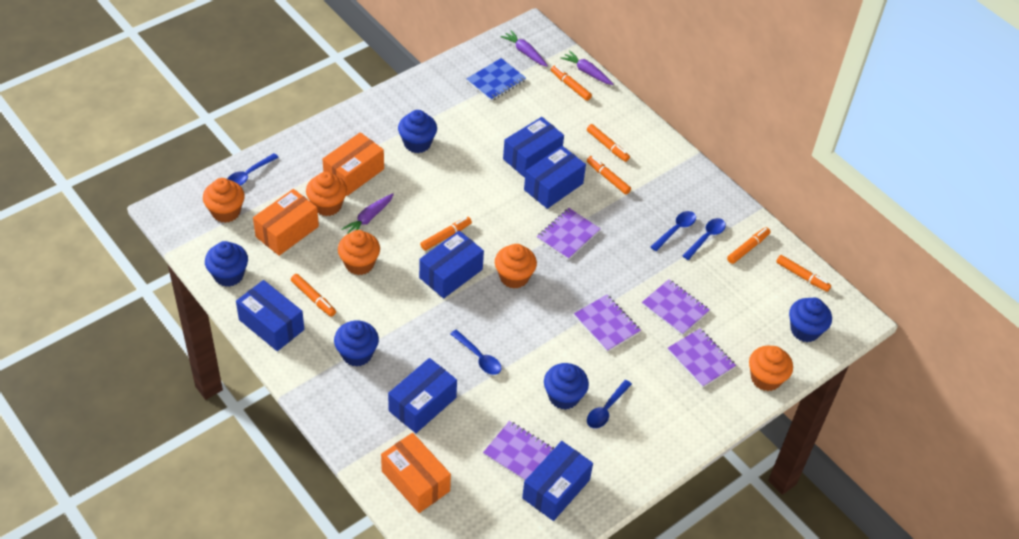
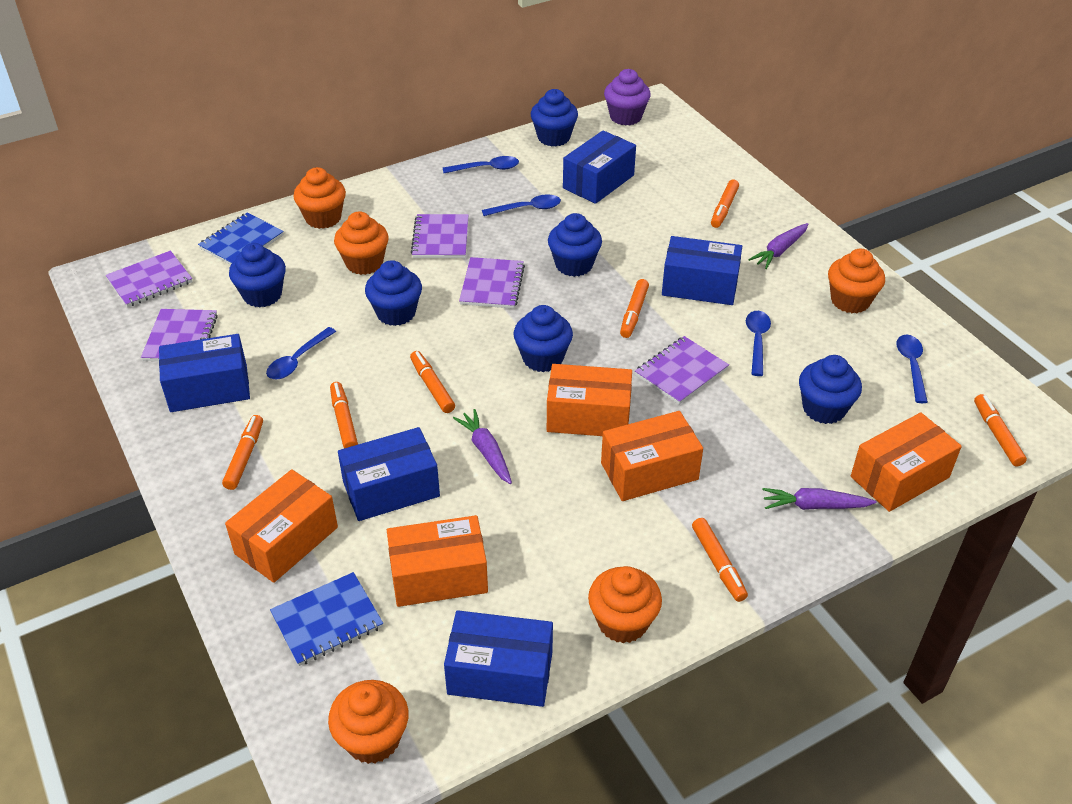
blue box: 6 -> 5
blue cupcake: 5 -> 6
blue notebook: 1 -> 2
orange box: 3 -> 5
purple cupcake: 0 -> 1

